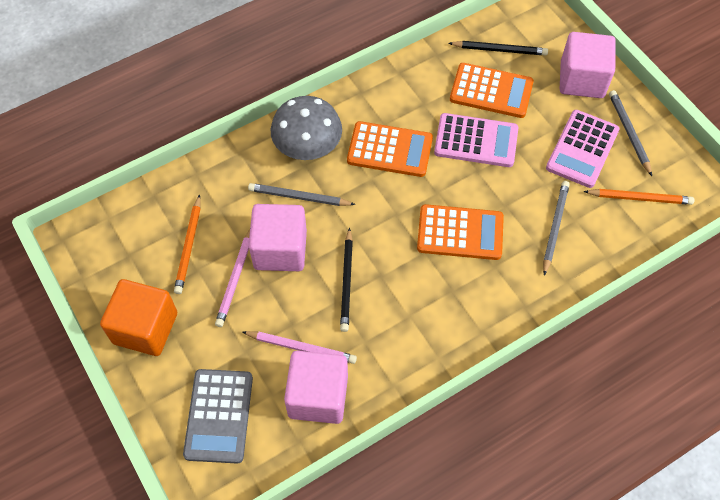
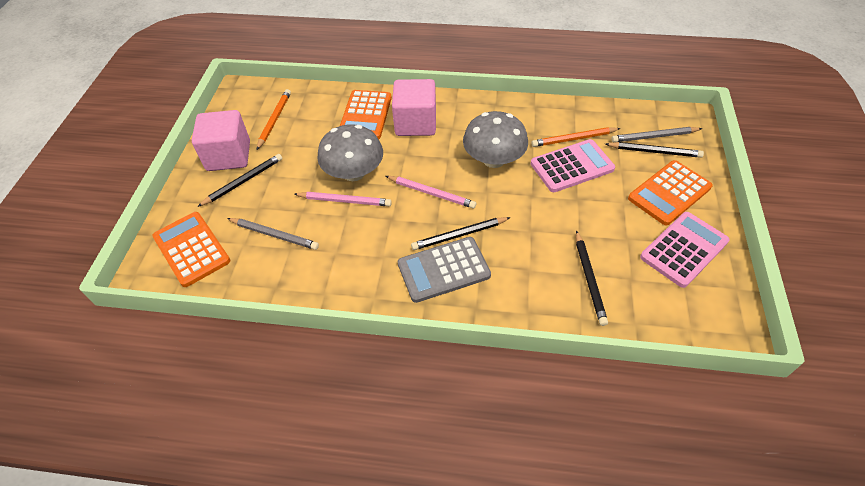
black pencil: 2 -> 4
grey mushroom: 1 -> 2
grey pencil: 3 -> 2
orange cube: 1 -> 0
pink cube: 3 -> 2

